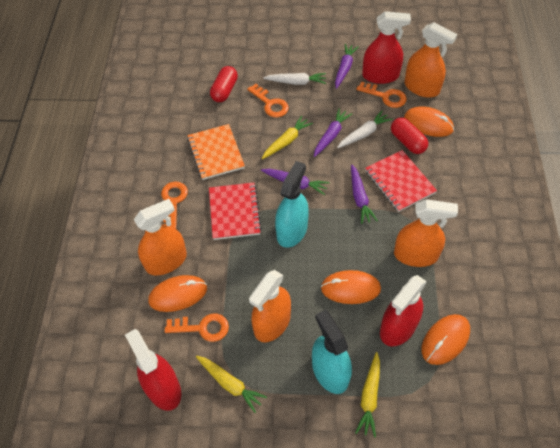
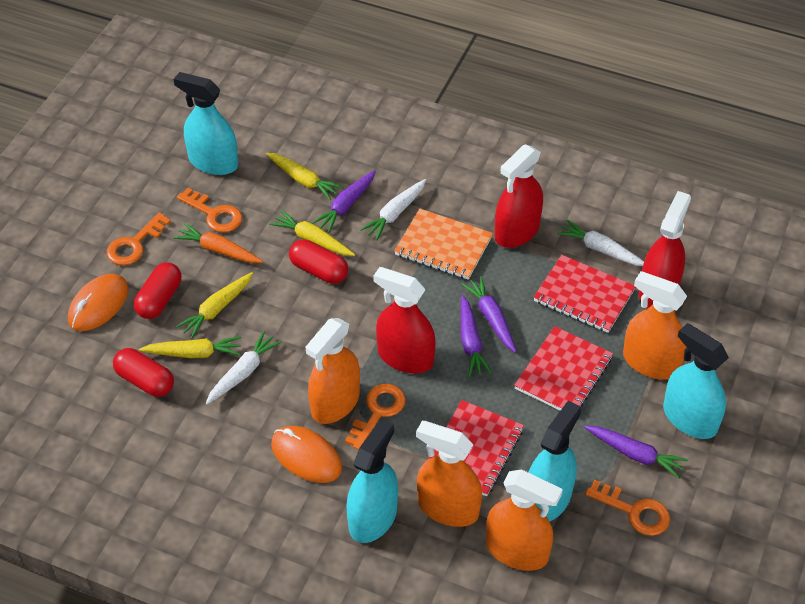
orange carrot: 0 -> 1
orange mouse: 4 -> 2
red capsule: 2 -> 3
red notebook: 2 -> 3
turquoise spray bottle: 2 -> 4
white carrot: 2 -> 3
yellow carrot: 3 -> 4

